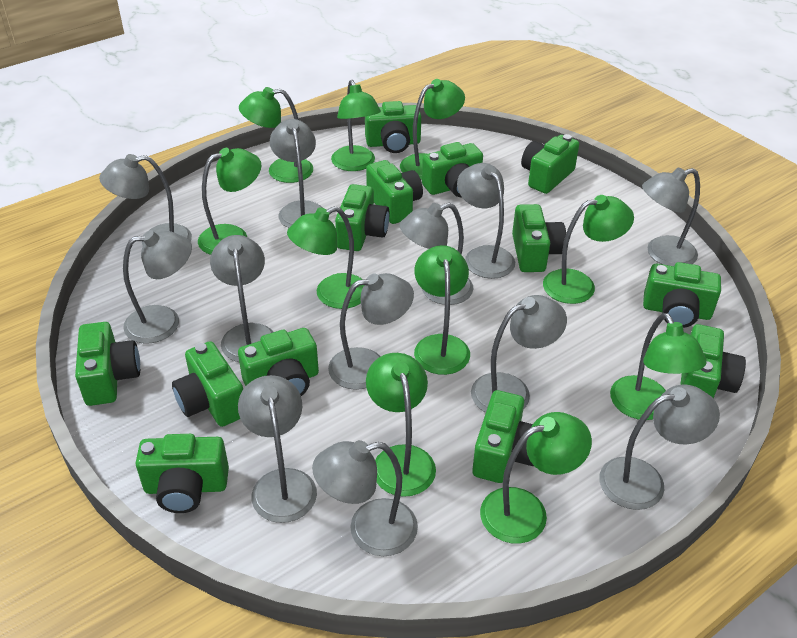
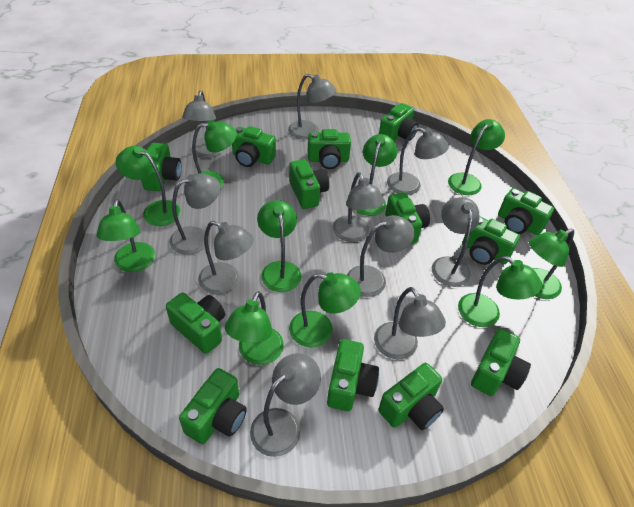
grey lamp: 12 -> 10

